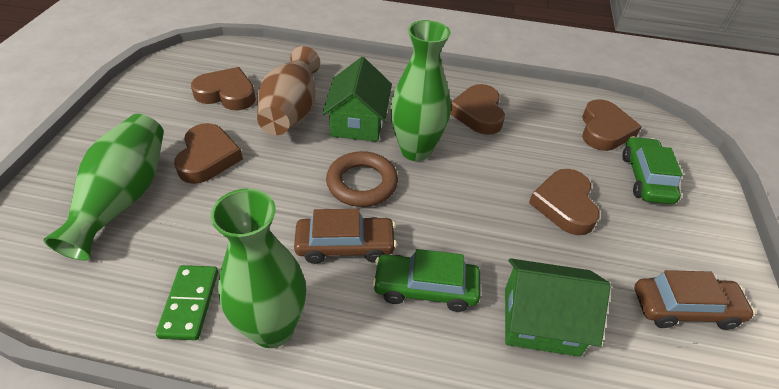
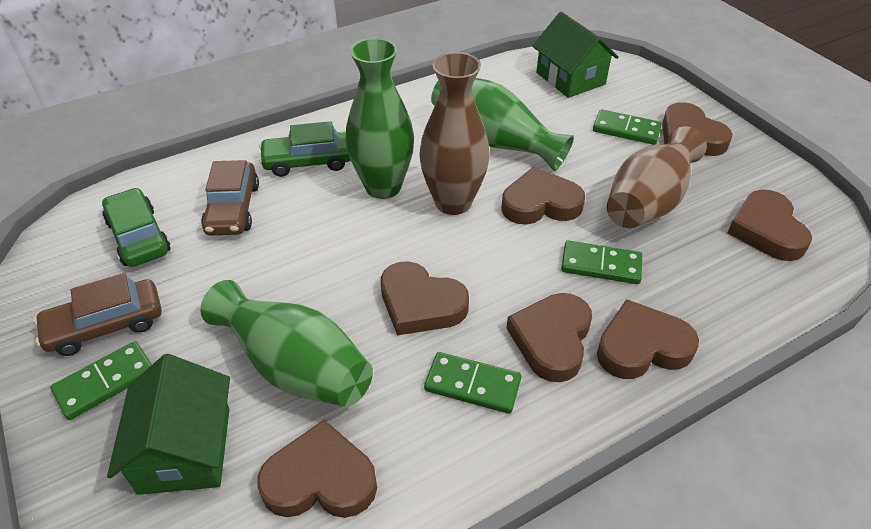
brown heart: 5 -> 7
brown ring: 1 -> 0
brown vase: 1 -> 2
green domino: 1 -> 4

